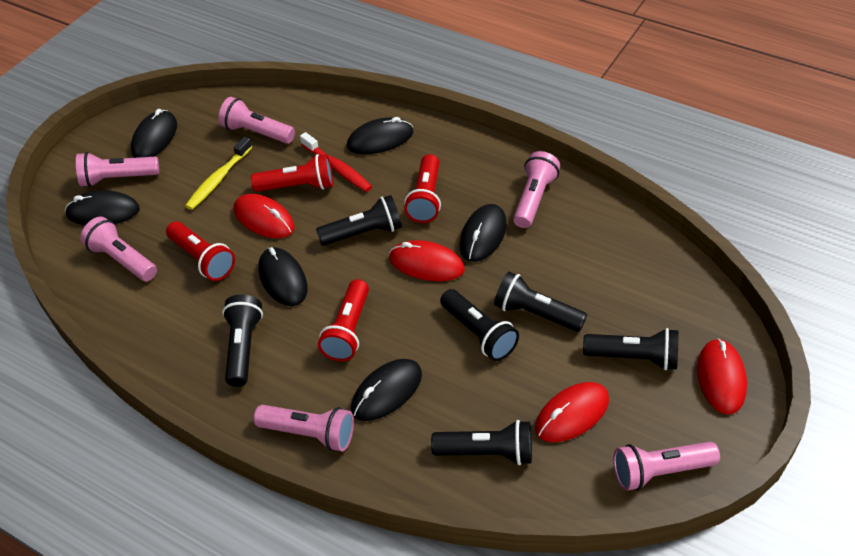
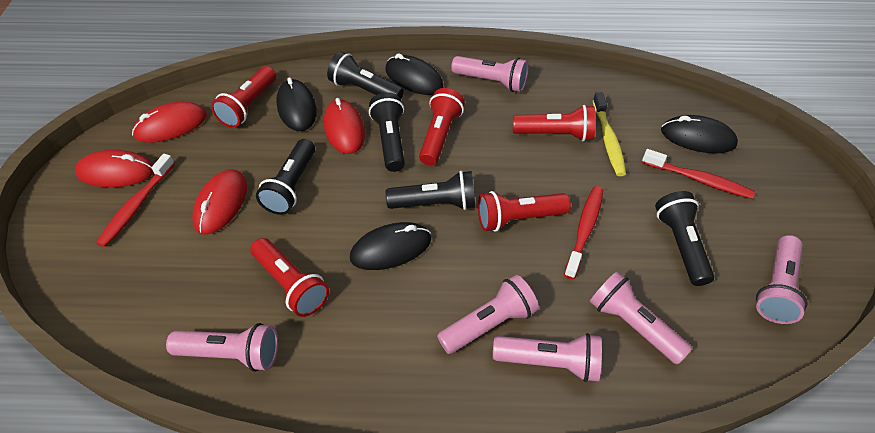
black flashlight: 6 -> 5
black mouse: 6 -> 4
red flashlight: 4 -> 5
red toothbrush: 1 -> 3

